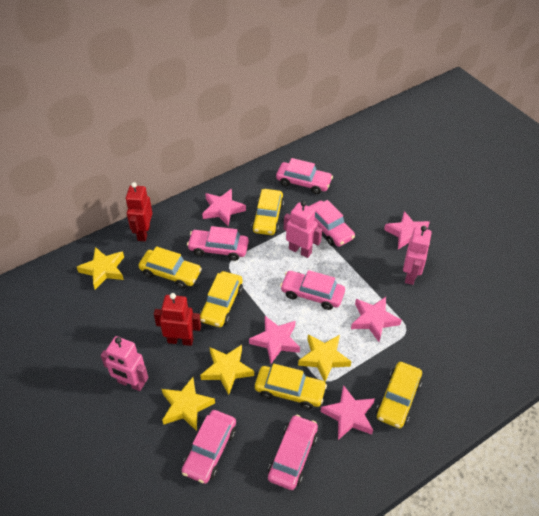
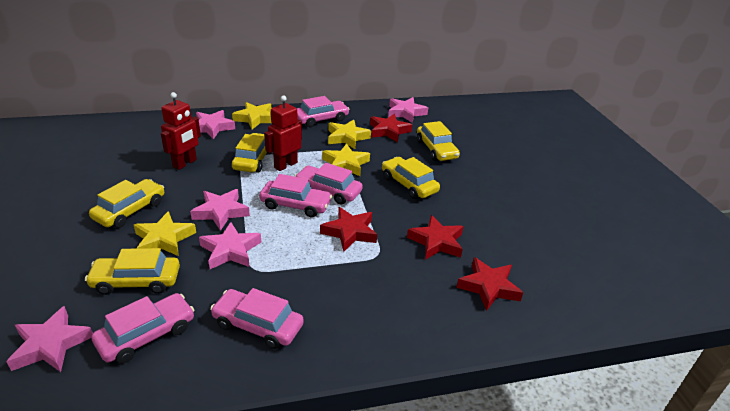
pink car: 6 -> 5
pink robot: 3 -> 0
red star: 0 -> 4

